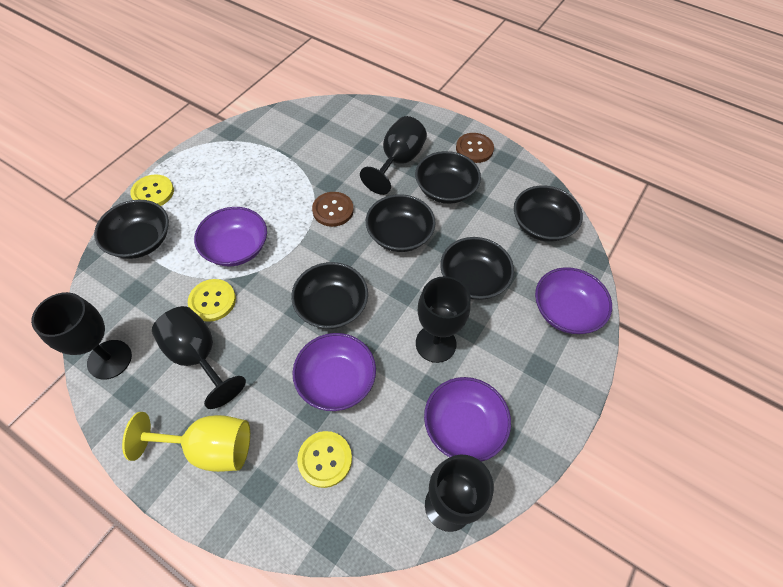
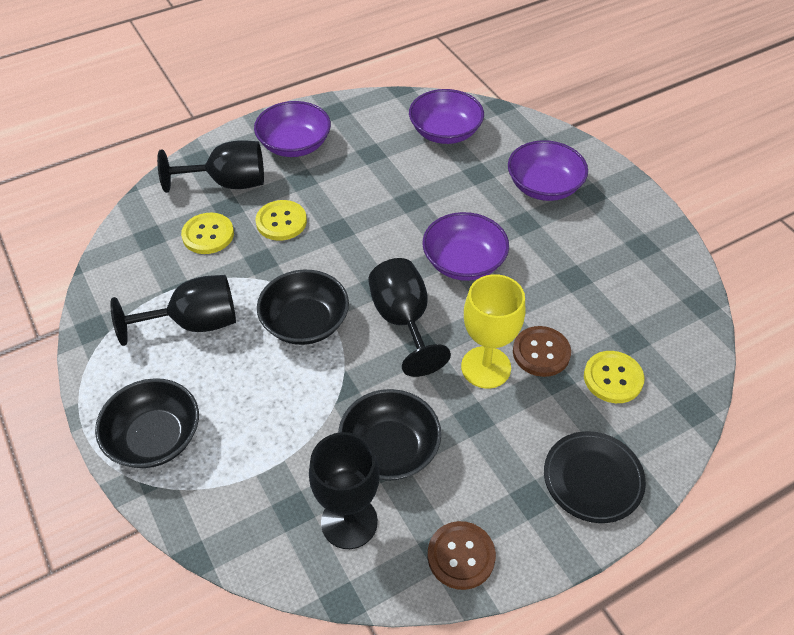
black bowl: 6 -> 3
black goblet: 5 -> 4
black plate: 0 -> 1

